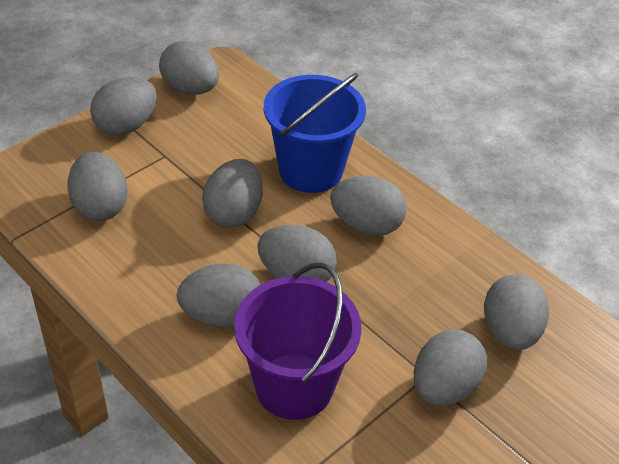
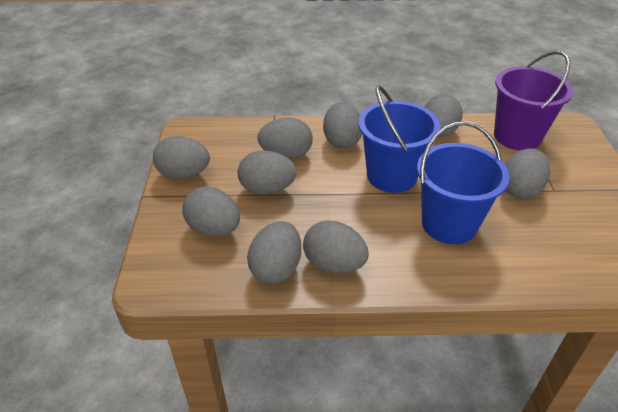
blue bucket: 1 -> 2

